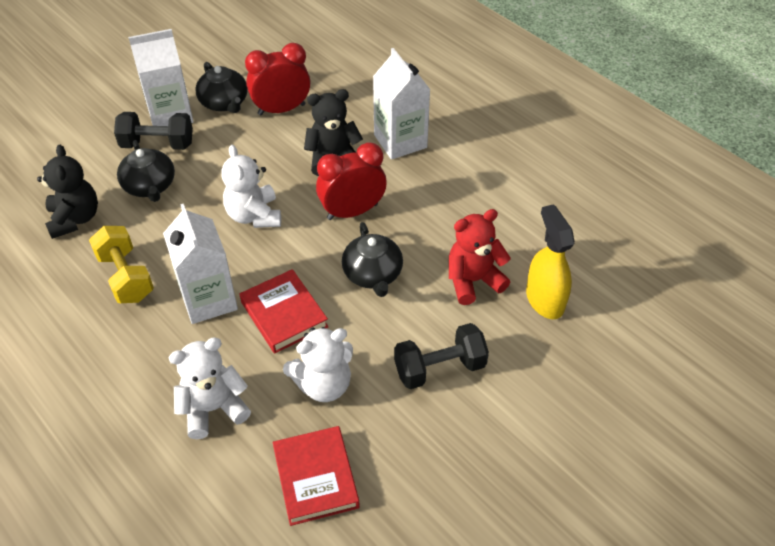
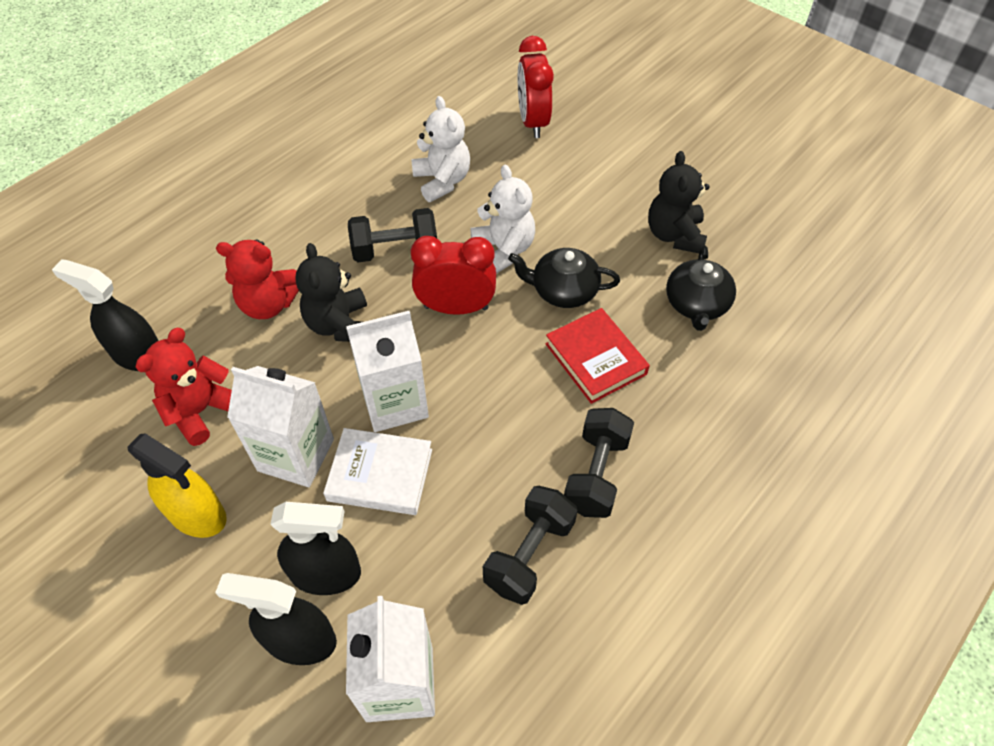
black dumbbell: 2 -> 3
black spray bottle: 0 -> 3
black teapot: 3 -> 2
red book: 2 -> 1
red teddy bear: 1 -> 2
white book: 0 -> 1
white teddy bear: 3 -> 2
yellow dumbbell: 1 -> 0

